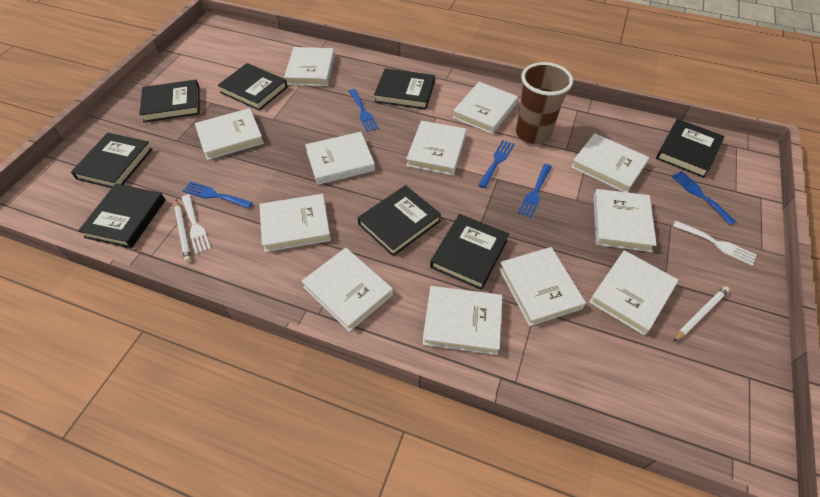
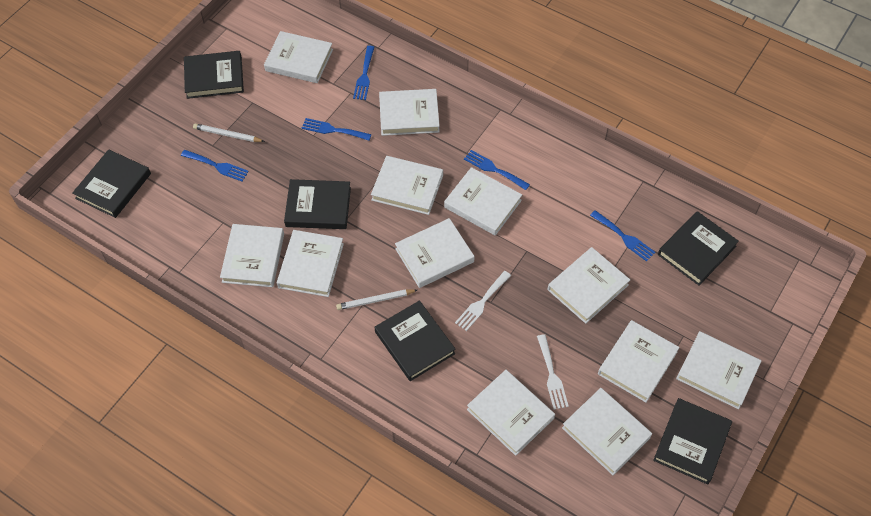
black book: 8 -> 6
brown cup: 1 -> 0

